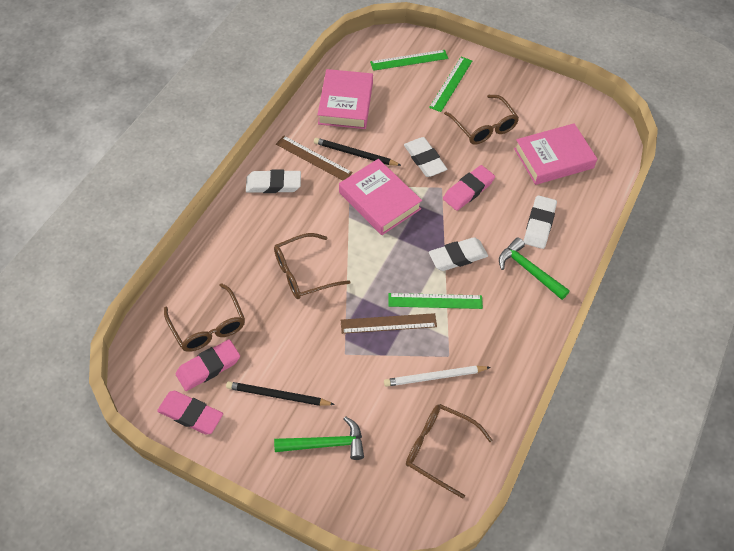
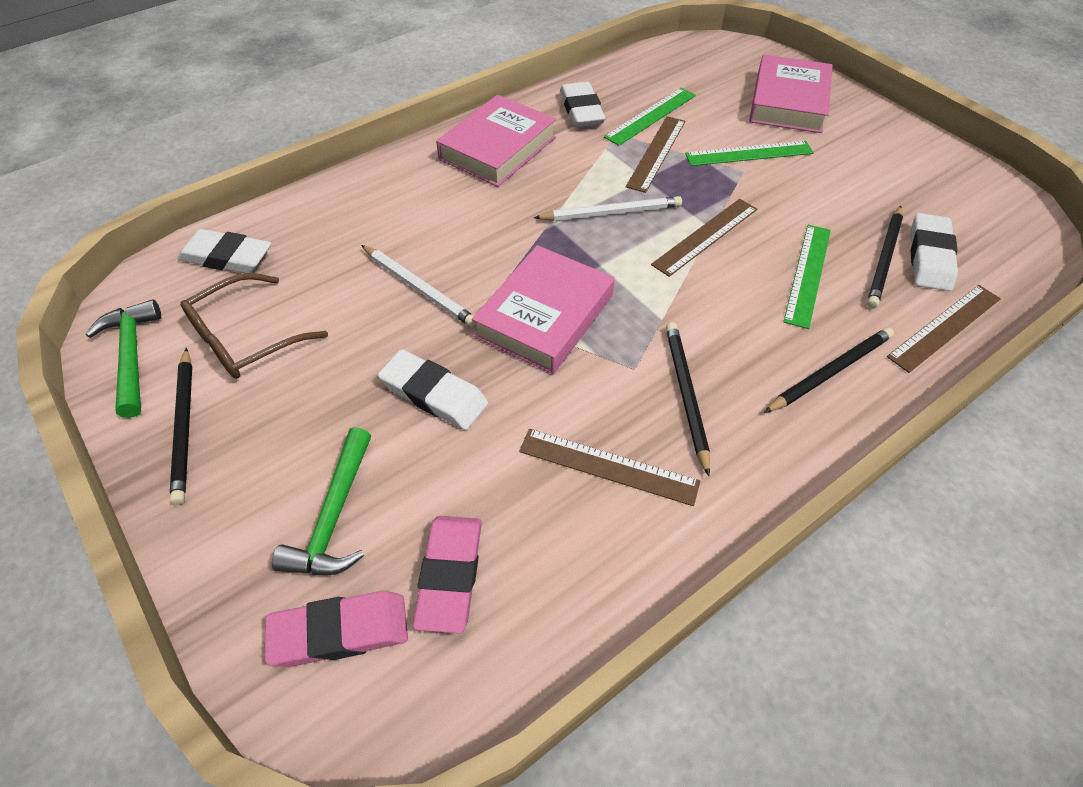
black pencil: 2 -> 4
brown glasses: 4 -> 1
brown ruler: 2 -> 4
pink eraser: 3 -> 2
white pencil: 1 -> 2

